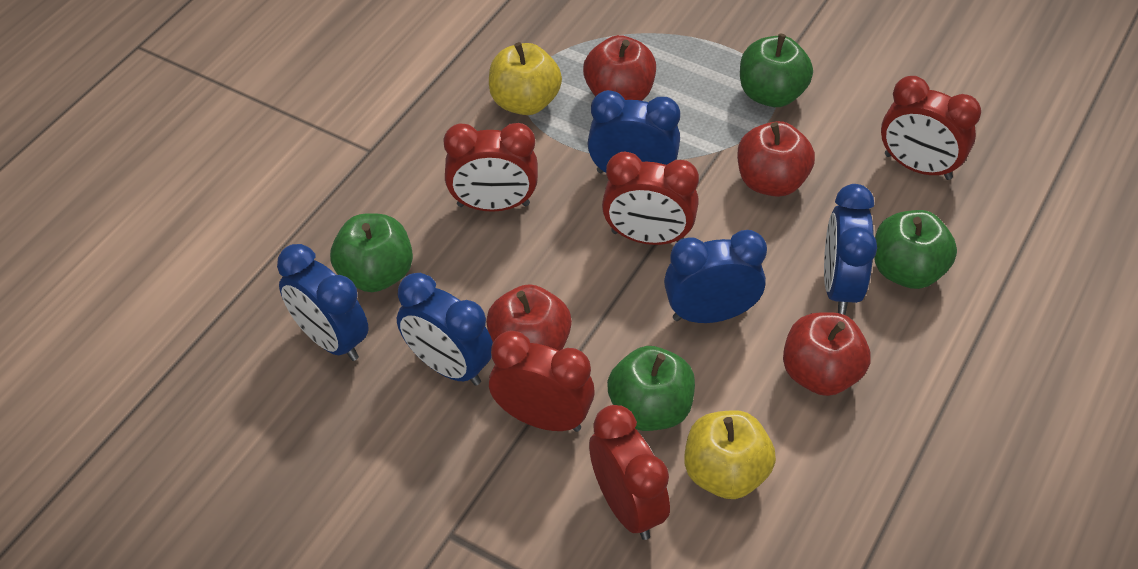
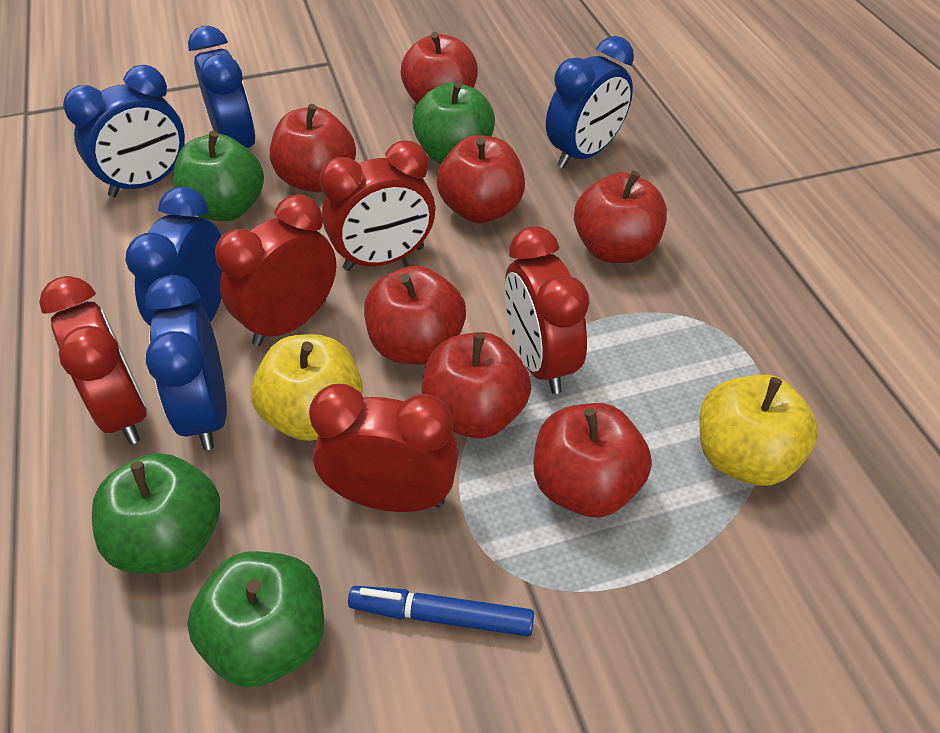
blue marker: 0 -> 1
red apple: 4 -> 7

